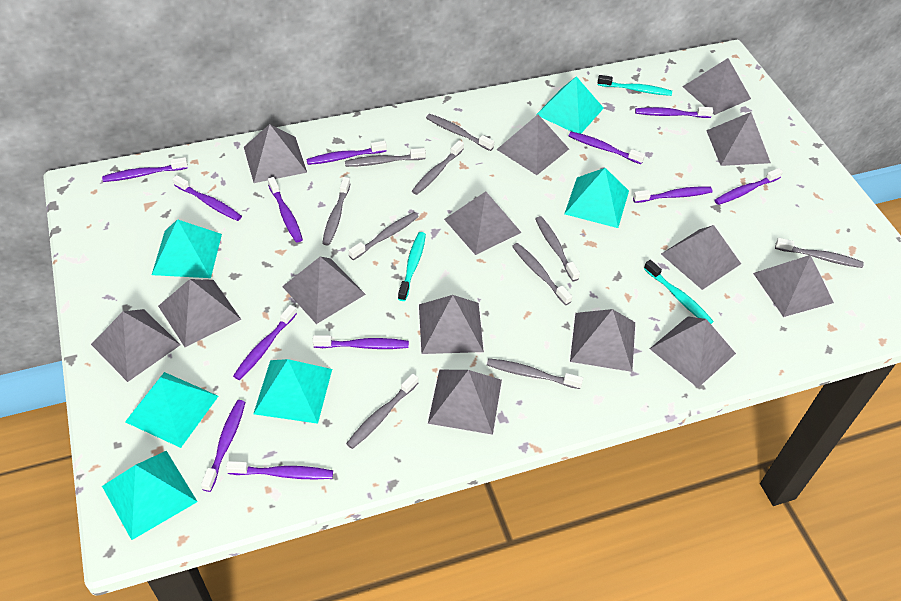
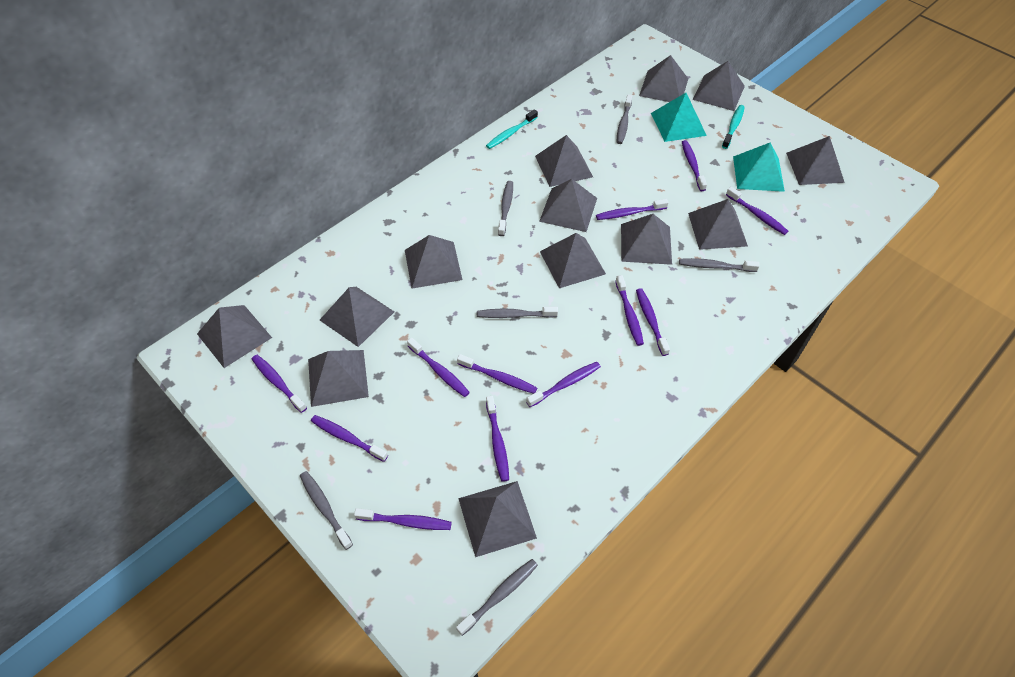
grey pyramid: 14 -> 13
grey toothbrush: 10 -> 6
turquoise pyramid: 6 -> 2
turquoise toothbrush: 3 -> 2

